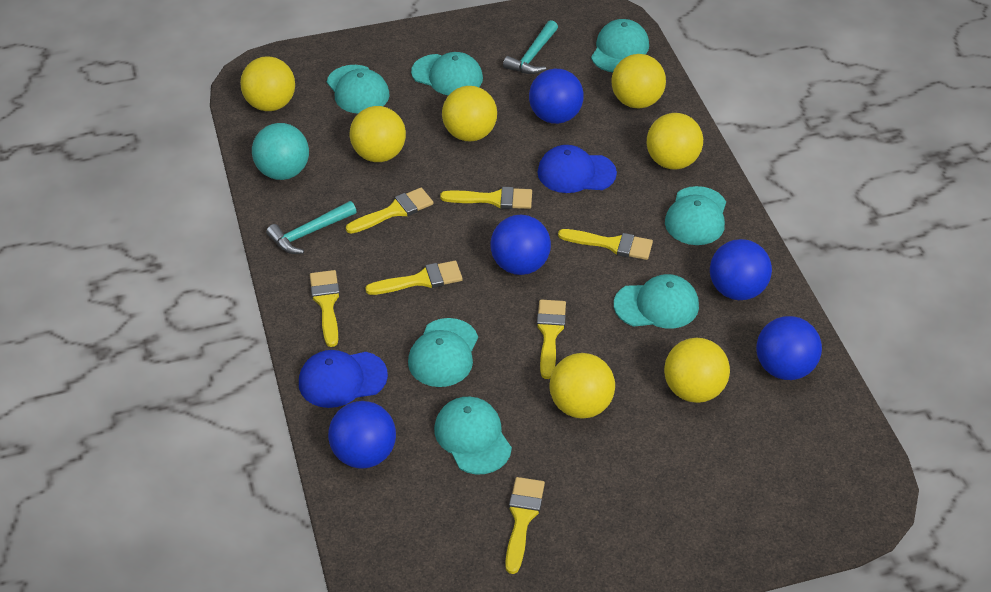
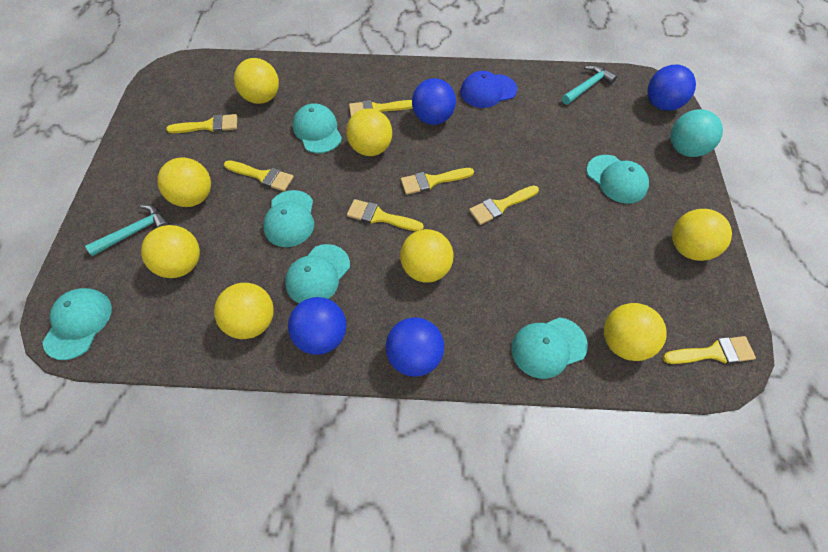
blue ball: 5 -> 4
blue cap: 2 -> 1
turquoise cap: 7 -> 6
yellow ball: 7 -> 8

